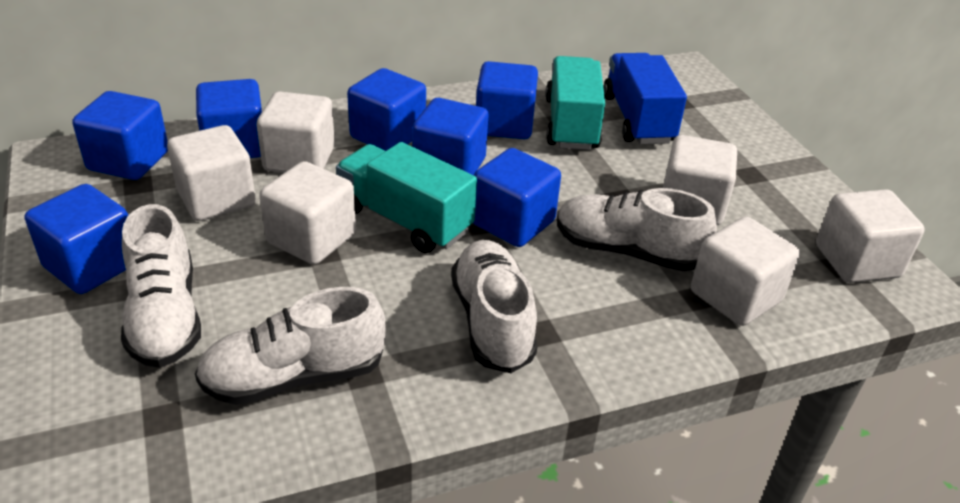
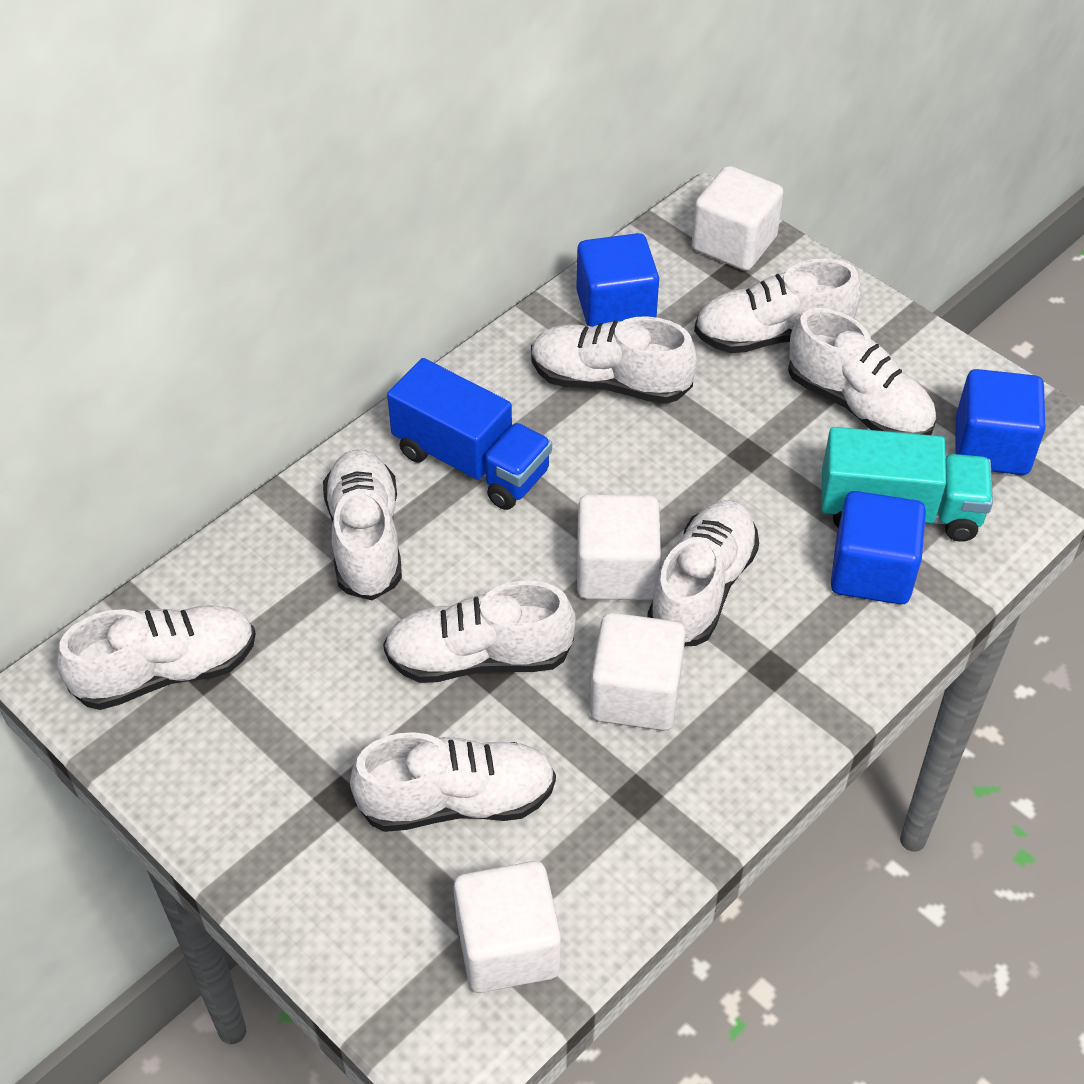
blue cube: 7 -> 3
turquoise truck: 2 -> 1
white cube: 6 -> 4
white shoe: 4 -> 8

